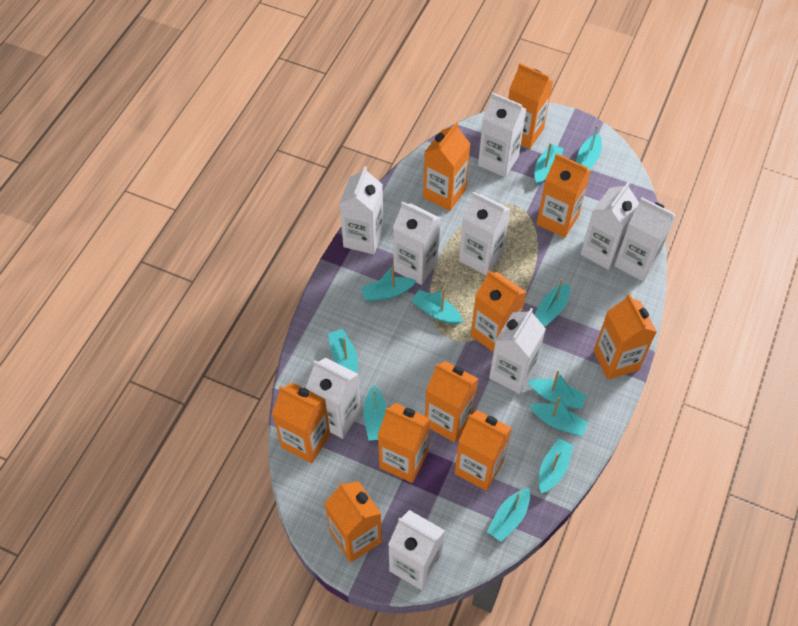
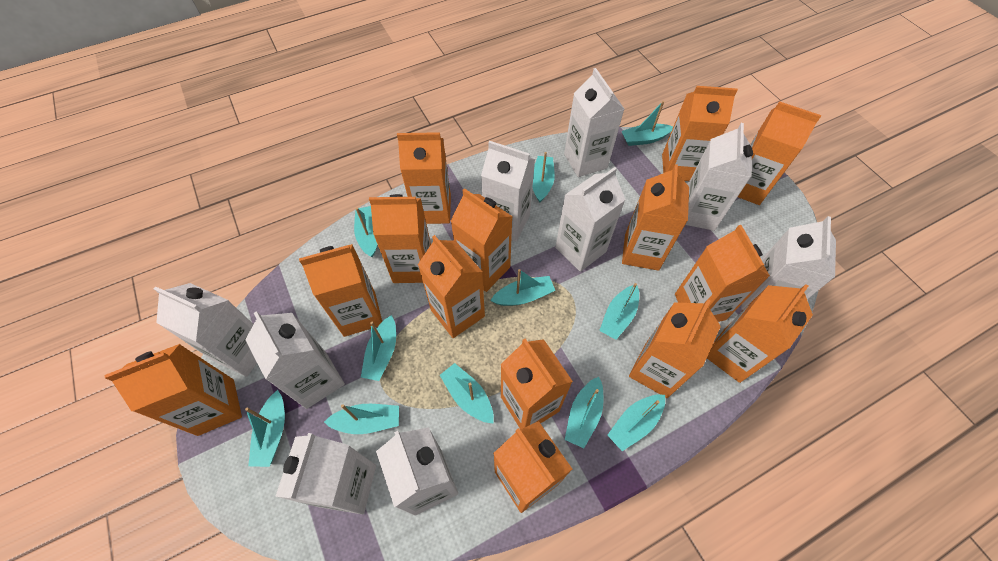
orange carton: 10 -> 14

